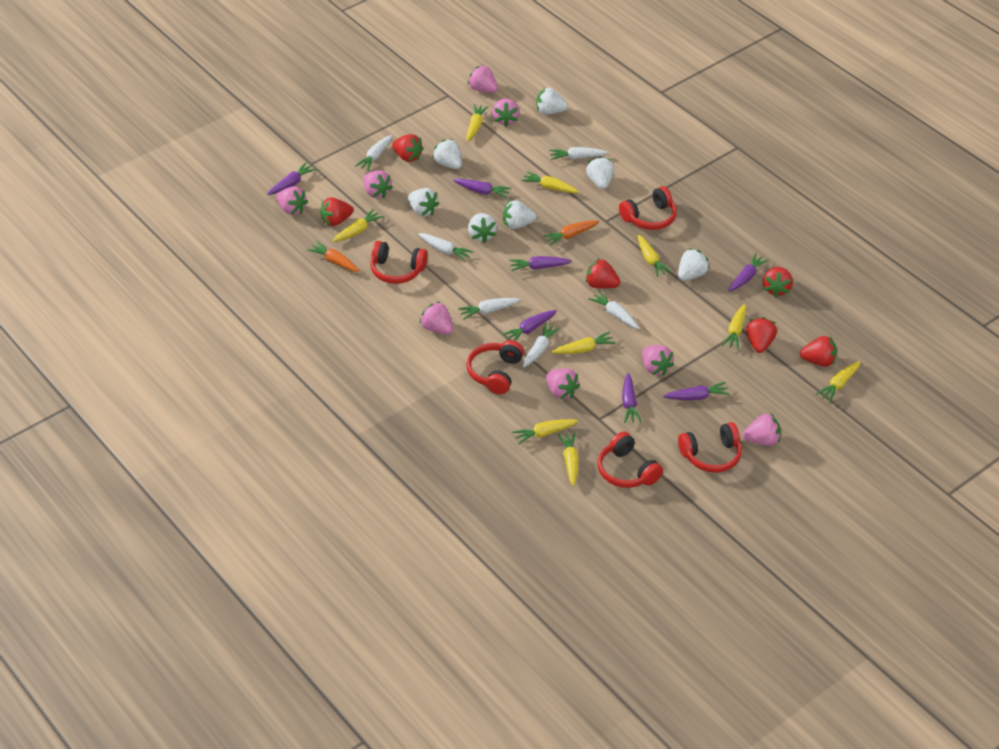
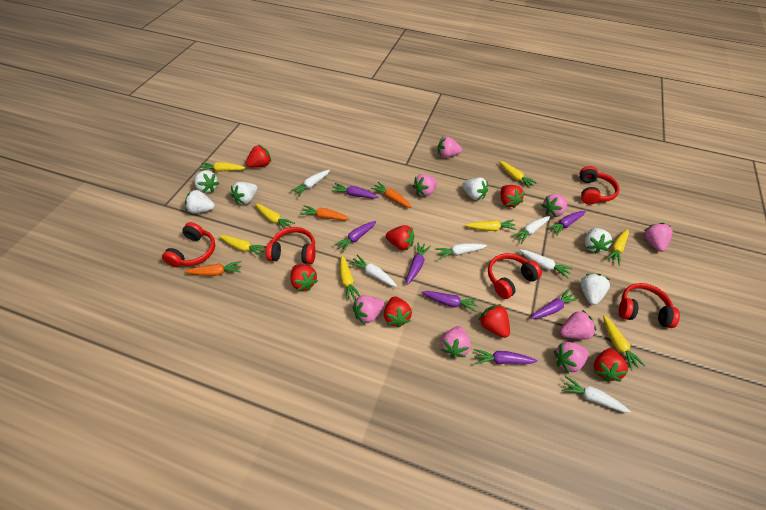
orange carrot: 2 -> 3
red strawberry: 6 -> 7
white strawberry: 7 -> 6
yellow carrot: 9 -> 8

